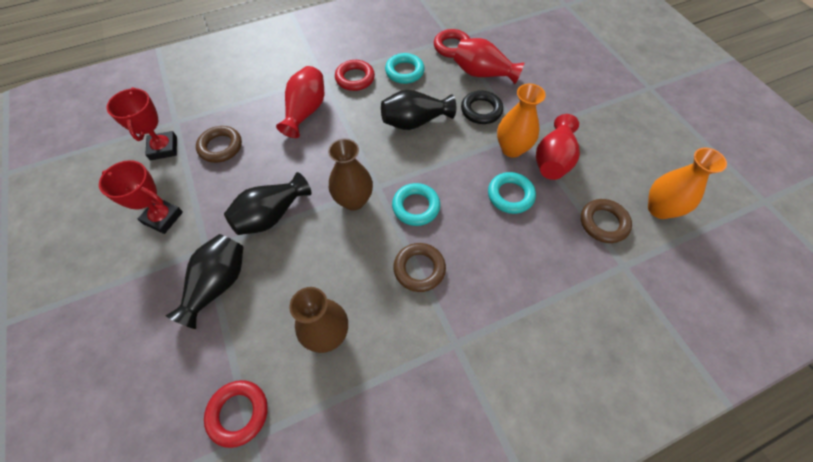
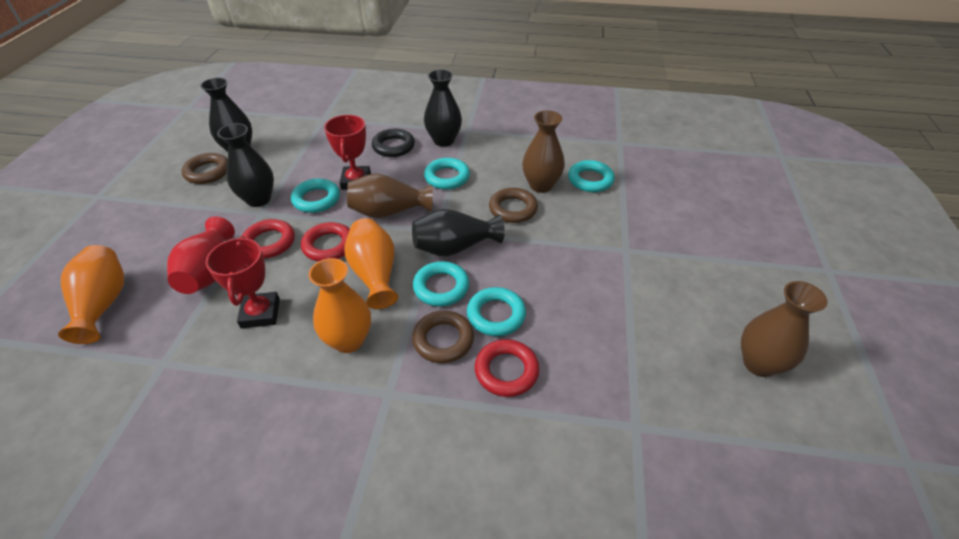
black vase: 3 -> 4
brown vase: 2 -> 3
orange vase: 2 -> 3
red vase: 3 -> 1
turquoise ring: 3 -> 5

